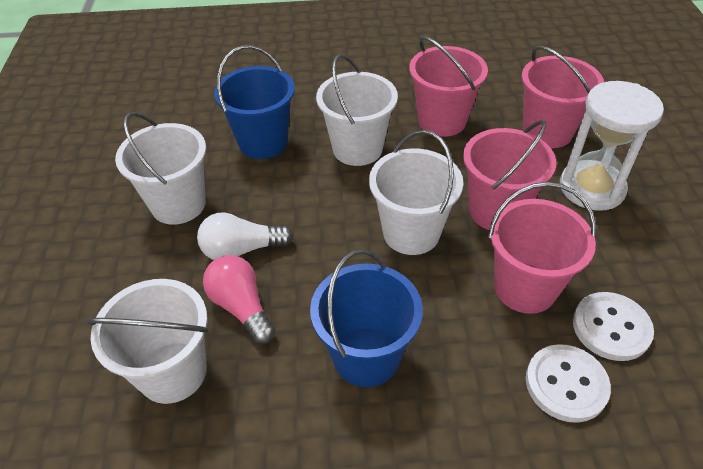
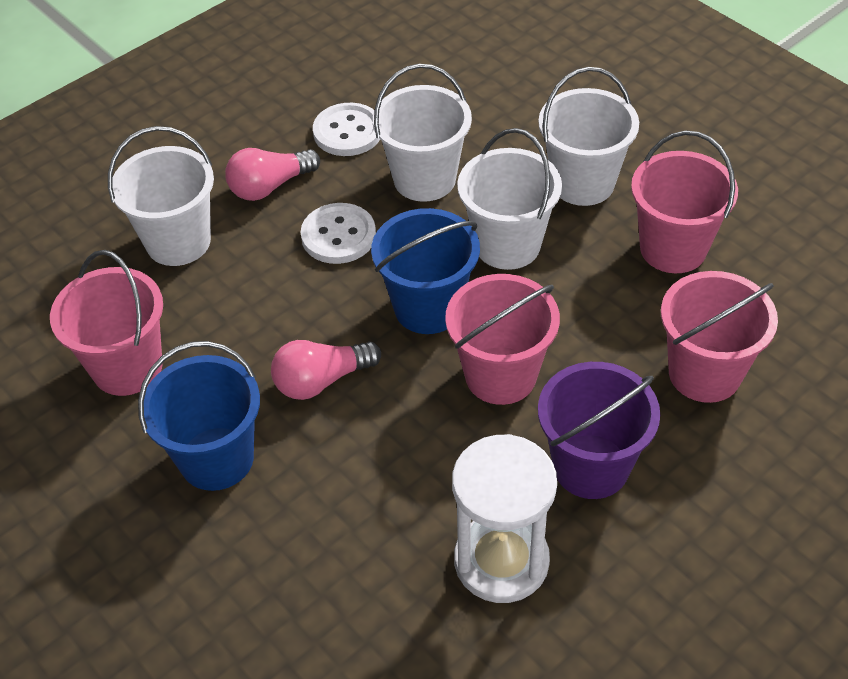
pink light bulb: 1 -> 2
purple bucket: 0 -> 1
white light bulb: 1 -> 0

